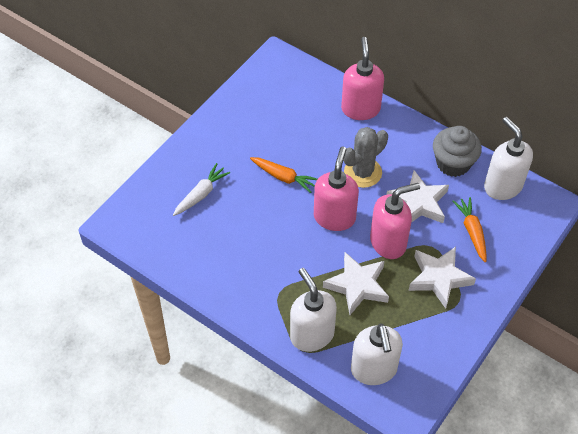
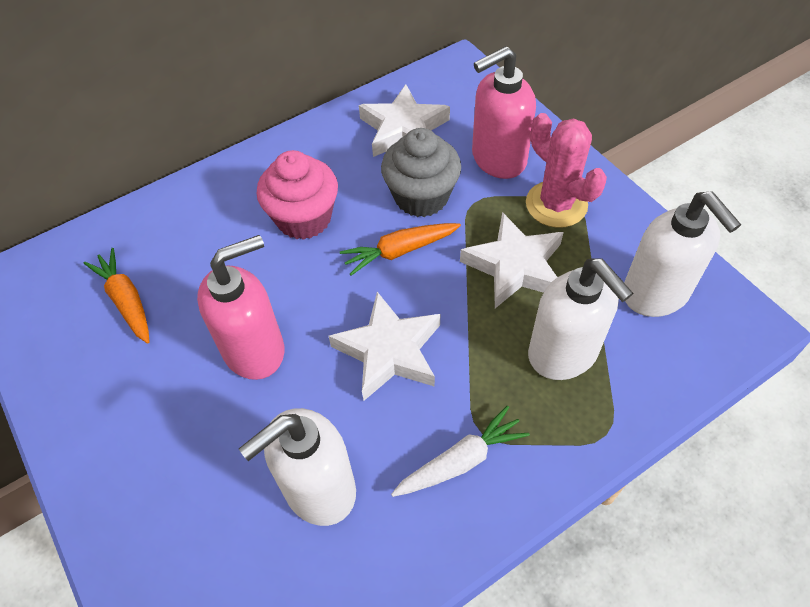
grey cactus: 1 -> 0
pink cactus: 0 -> 1
pink cupcake: 0 -> 1
pink soap dispenser: 3 -> 2

